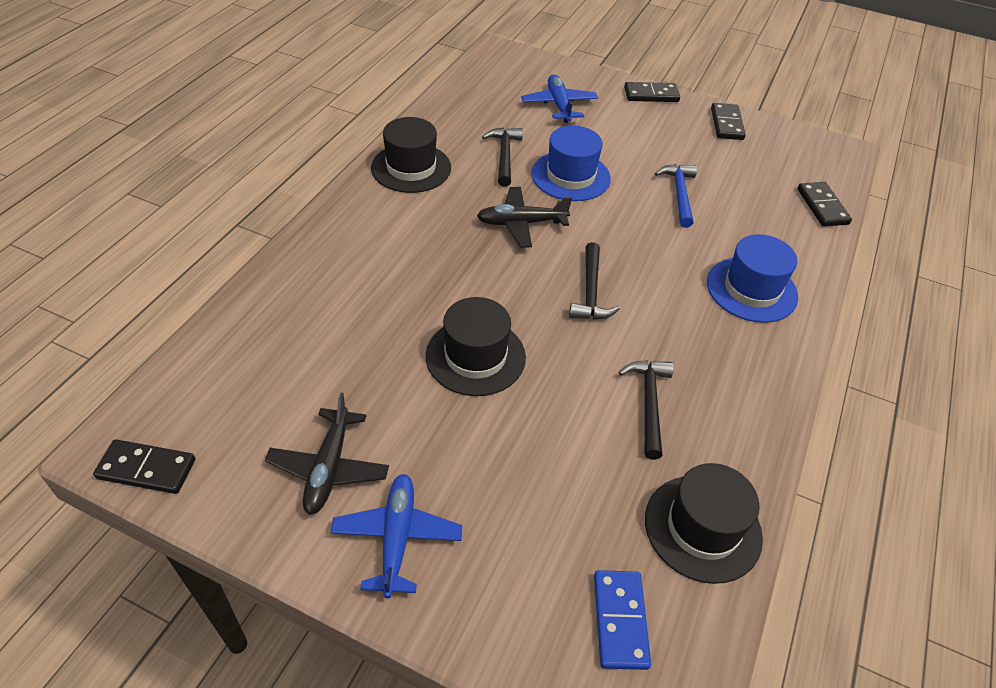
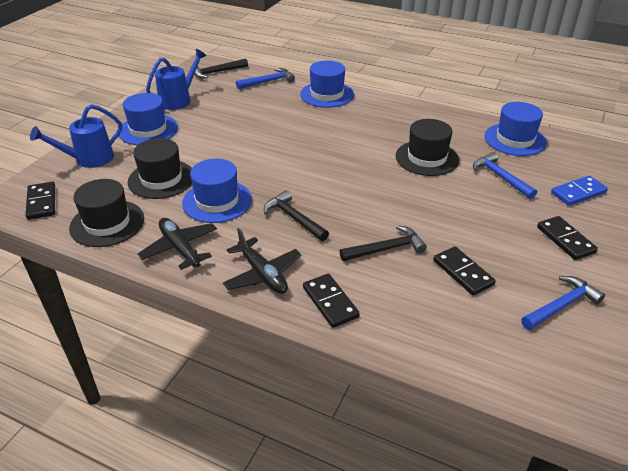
blue hammer: 1 -> 3
blue hat: 2 -> 4
blue plane: 2 -> 0
blue watering can: 0 -> 2

